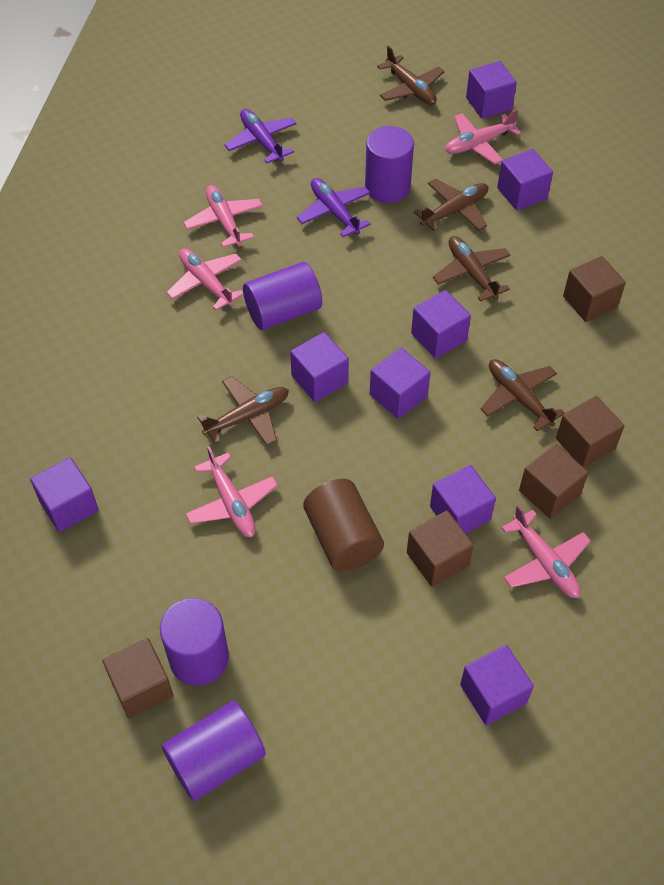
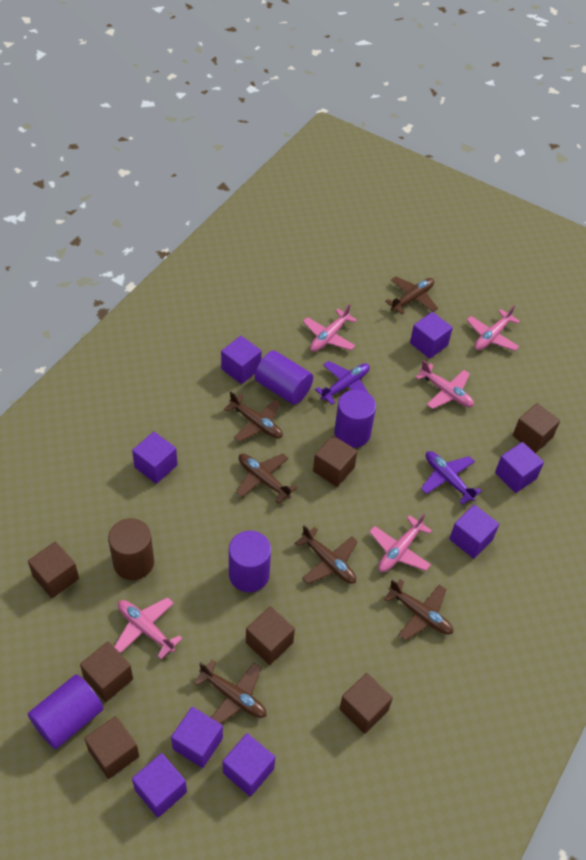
brown cube: 5 -> 7
brown plane: 5 -> 6

